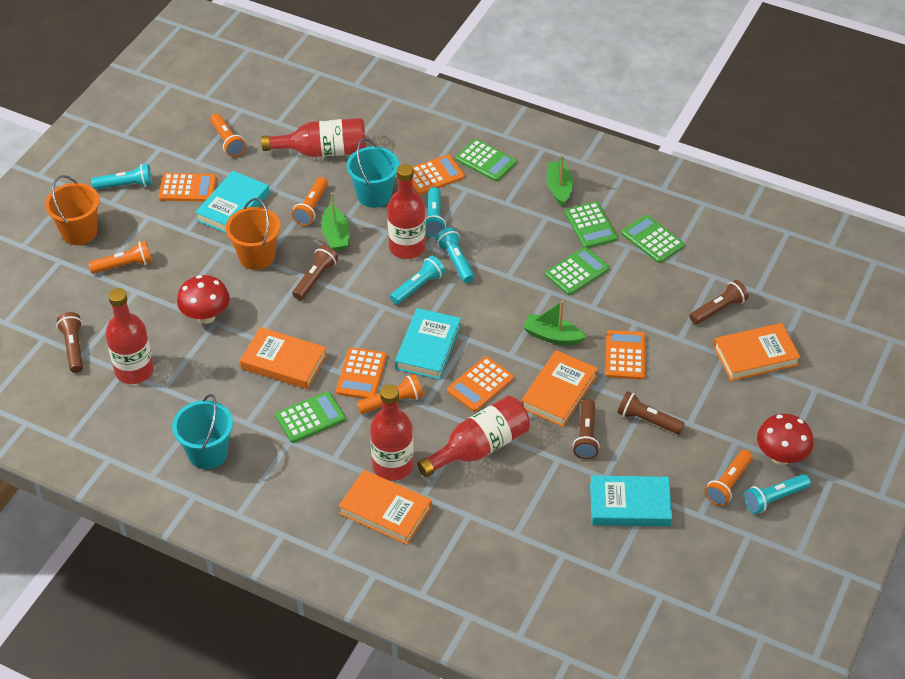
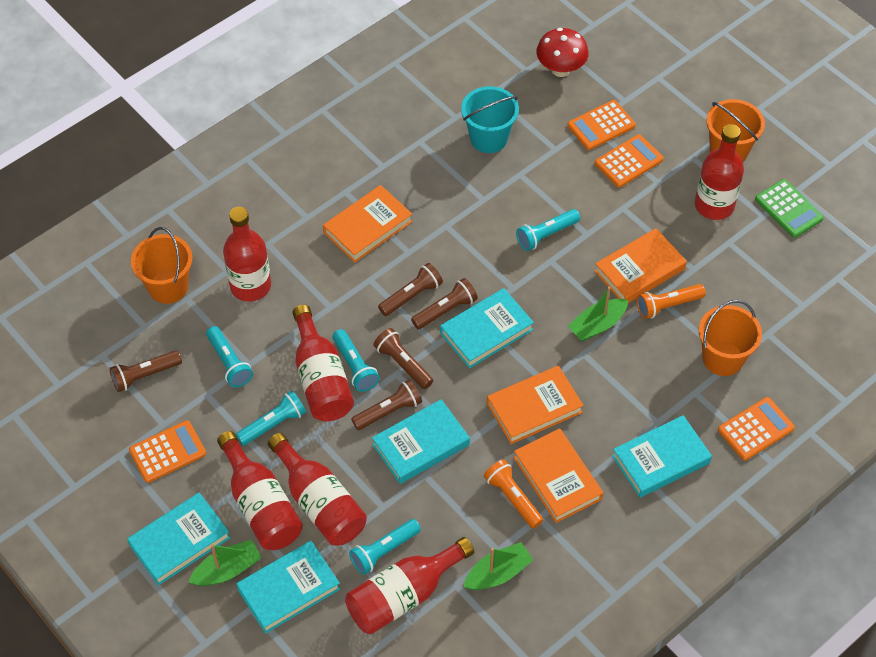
green calculator: 5 -> 1
orange bucket: 2 -> 3
orange calculator: 5 -> 4
orange flashlight: 5 -> 2
red bottle: 5 -> 6
red mushroom: 2 -> 1
turquoise book: 3 -> 5
turquoise bucket: 2 -> 1

